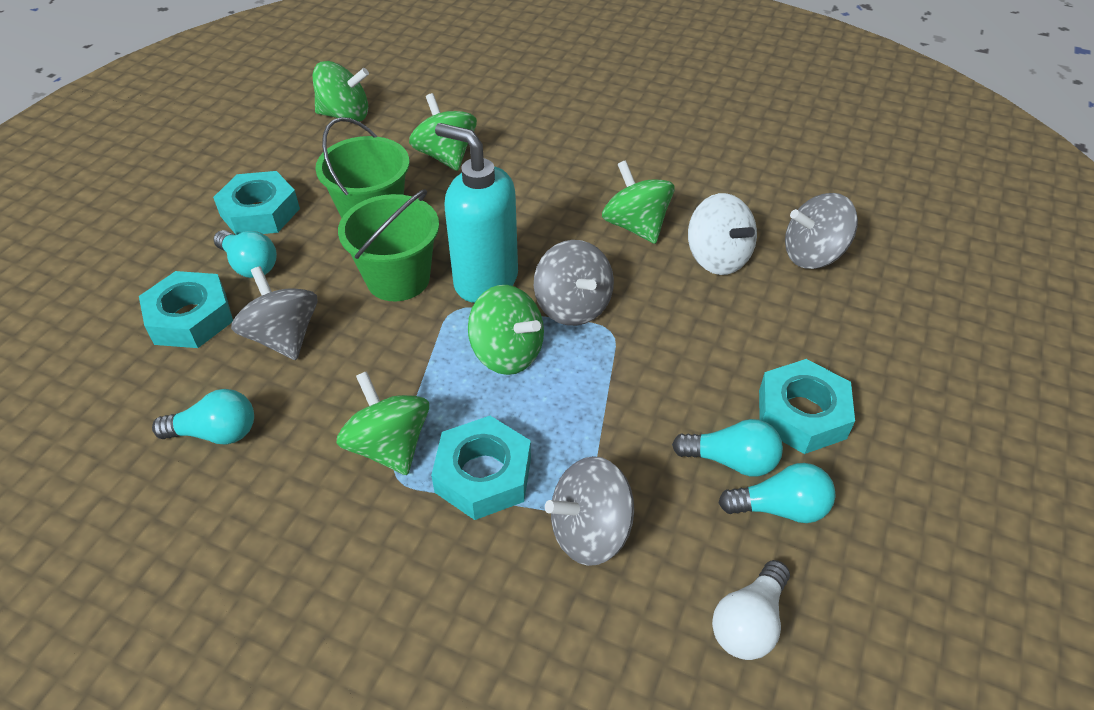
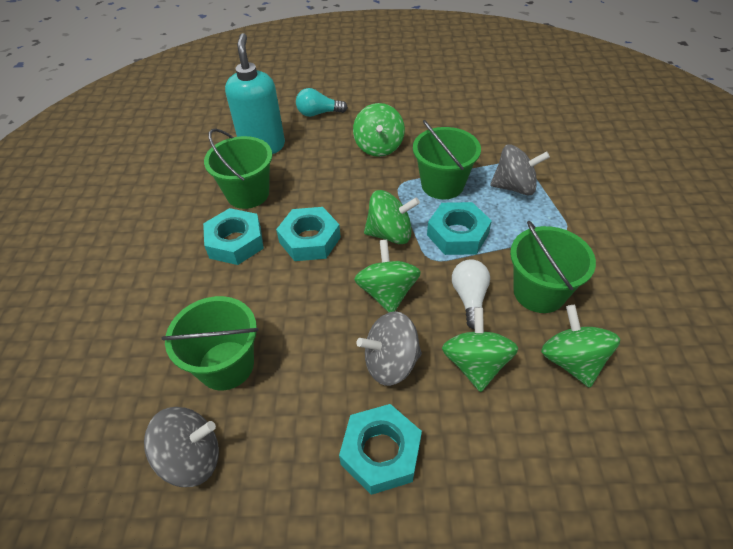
green bucket: 2 -> 4
grey spinning top: 4 -> 3
turquoise light bulb: 4 -> 1
white spinning top: 1 -> 0

